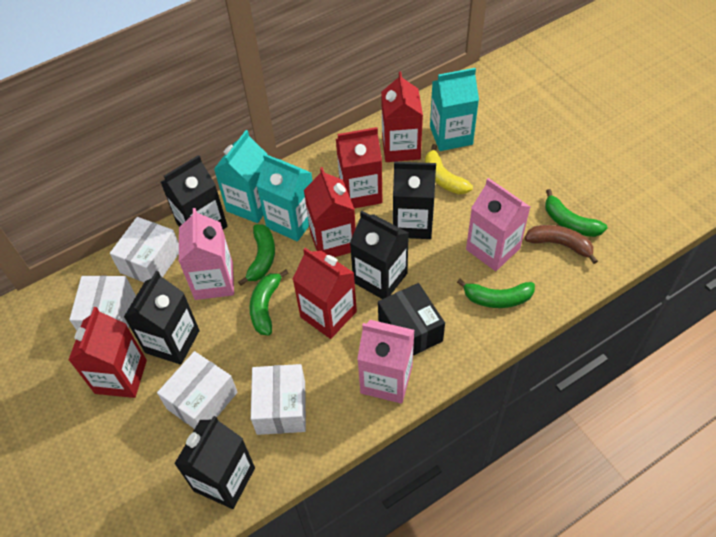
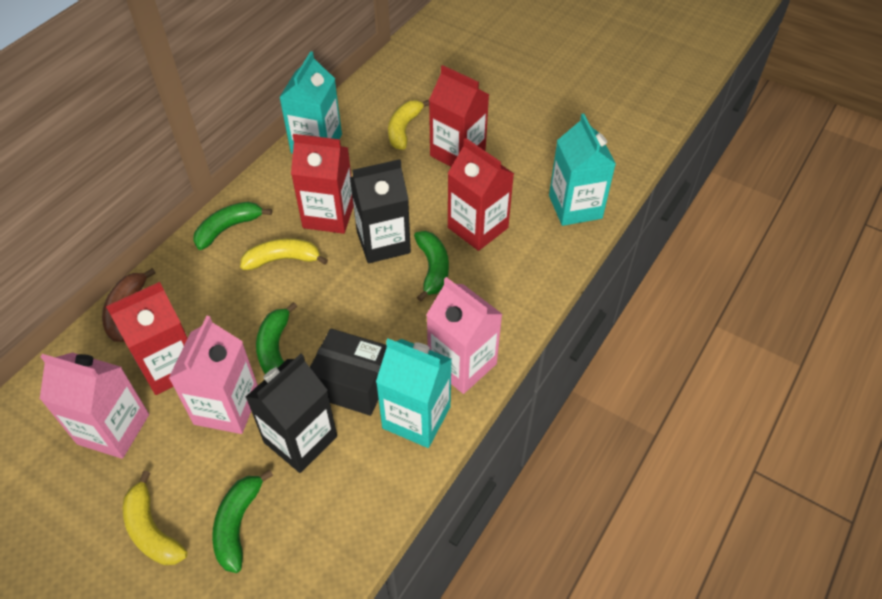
black carton: 5 -> 2
red carton: 5 -> 4
white box: 4 -> 0
yellow banana: 1 -> 3

